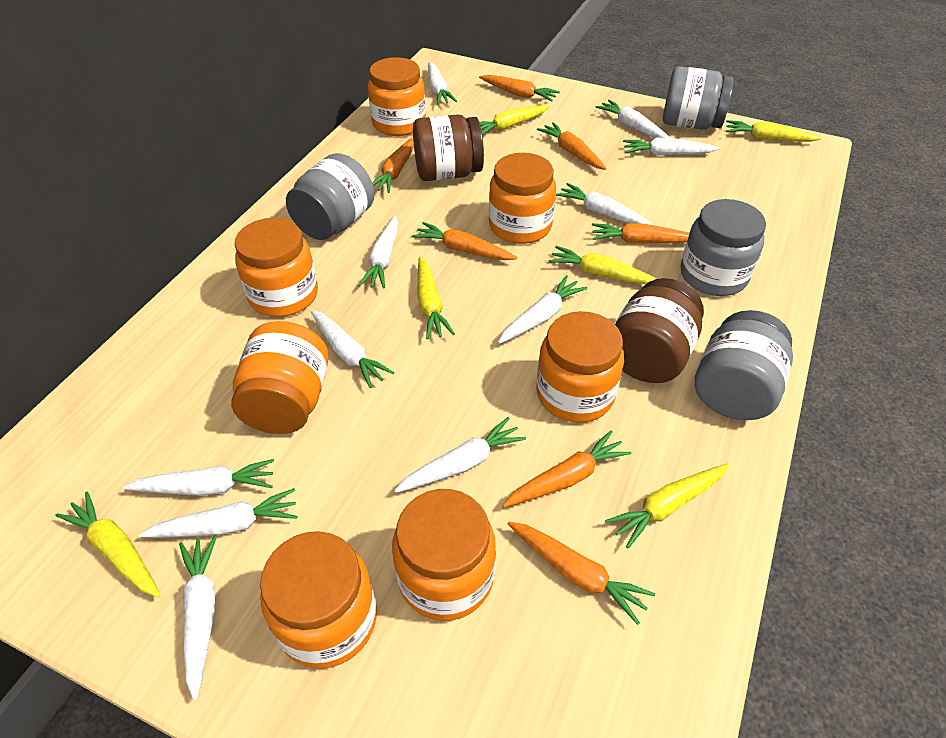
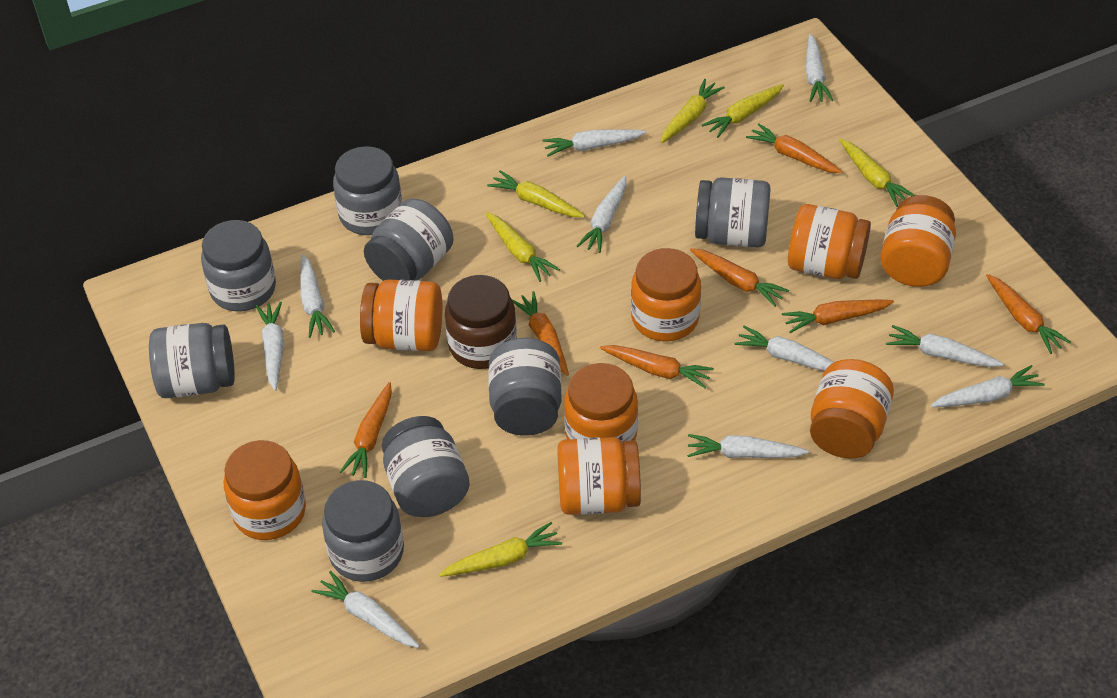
brown jar: 2 -> 1
grey jar: 4 -> 8
orange jar: 7 -> 8
white carrot: 11 -> 10

